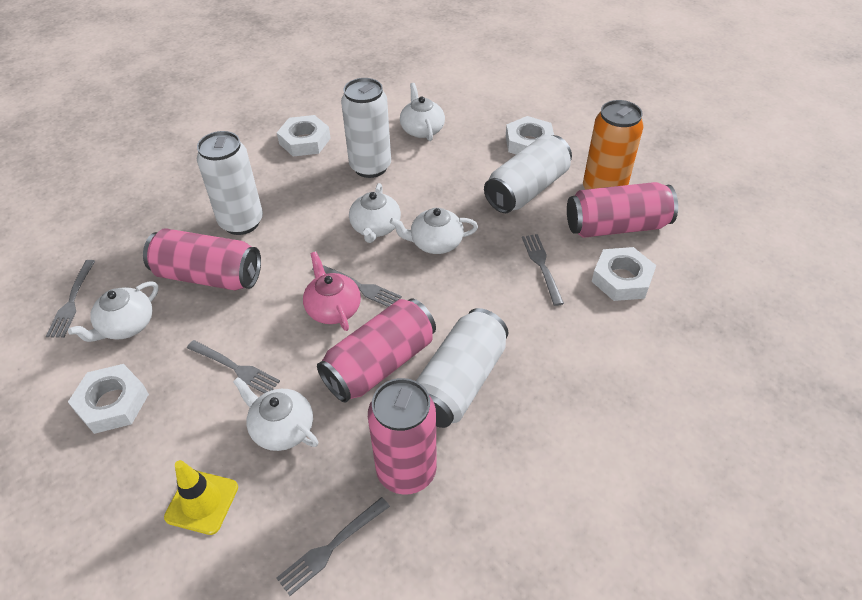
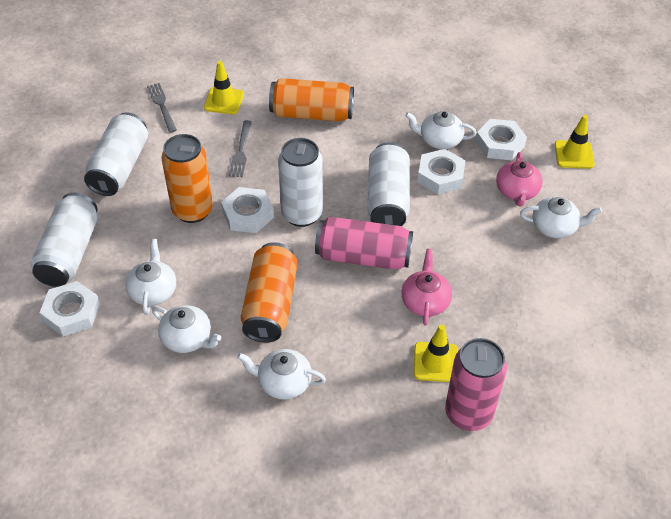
grey fork: 5 -> 2
orange can: 1 -> 3
pink can: 4 -> 2
pink teapot: 1 -> 2
yellow traffic cone: 1 -> 3

